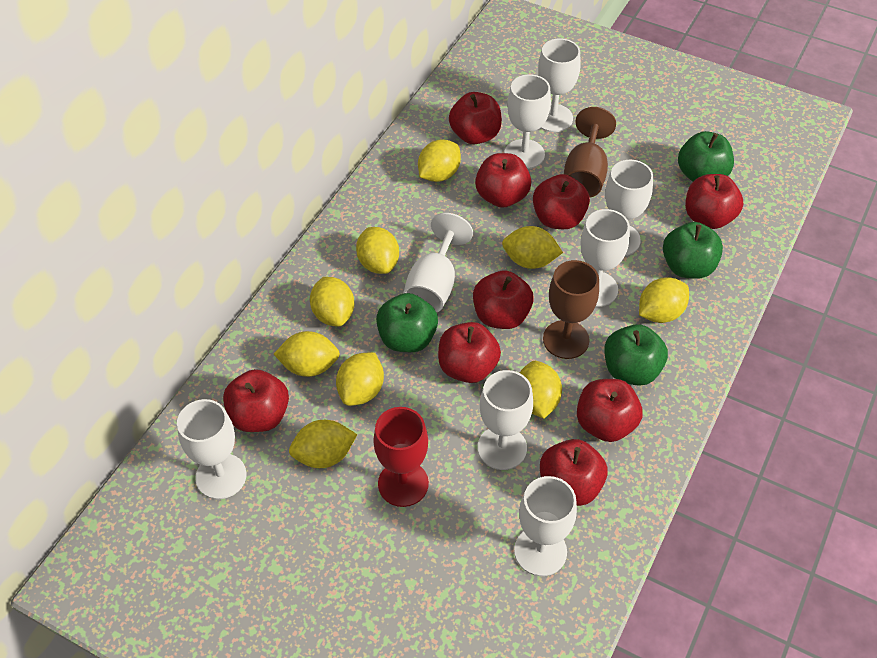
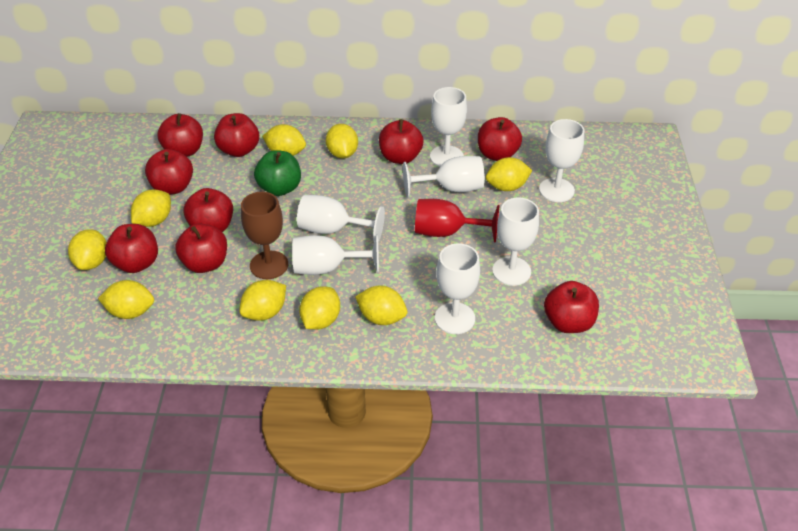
brown goblet: 2 -> 1
green apple: 4 -> 1
white goblet: 8 -> 7

